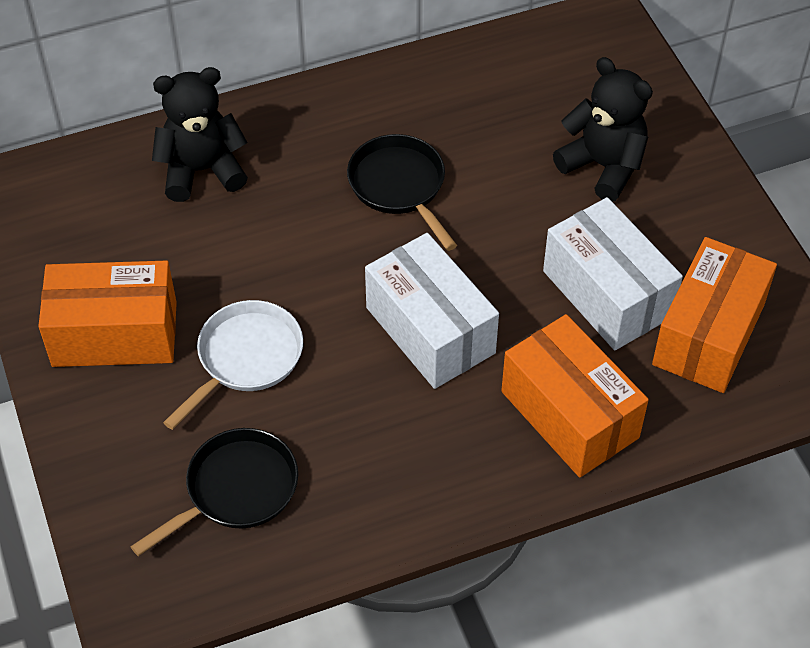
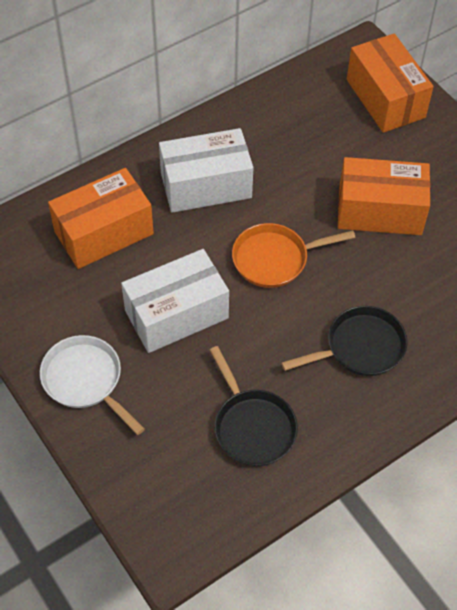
black teddy bear: 2 -> 0
orange pan: 0 -> 1

